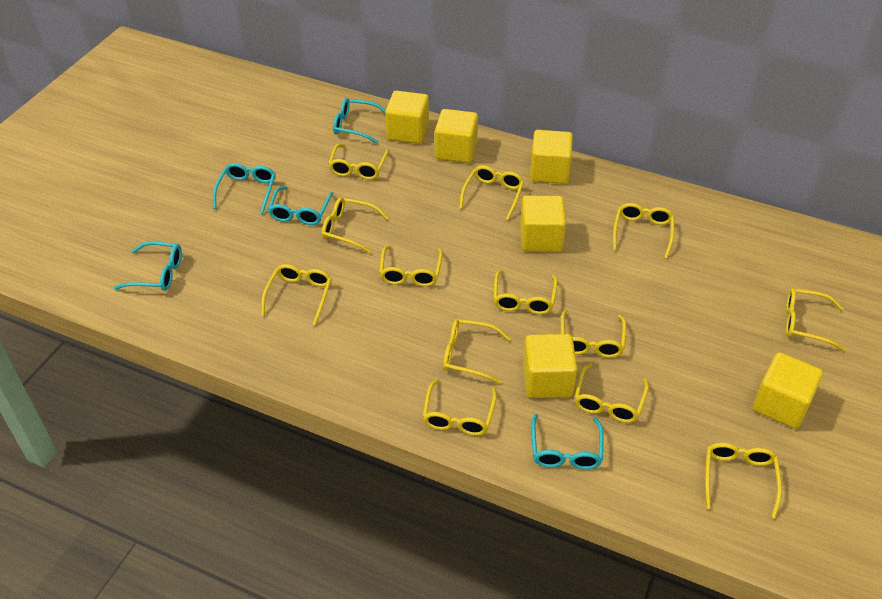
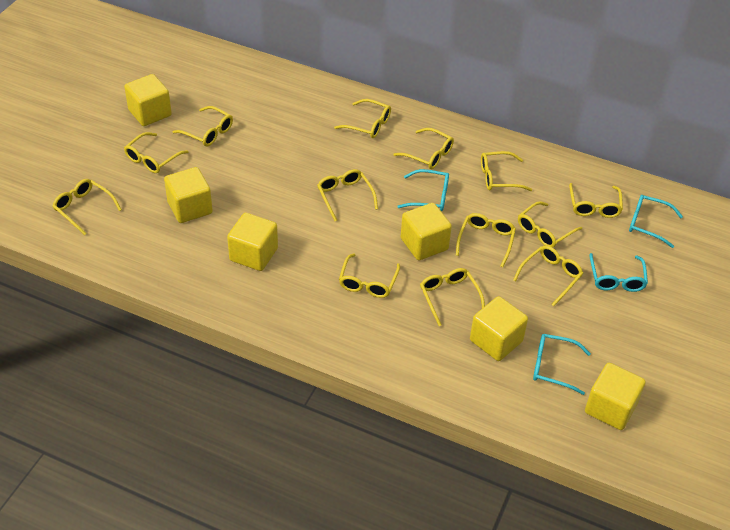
turquoise glasses: 5 -> 4

